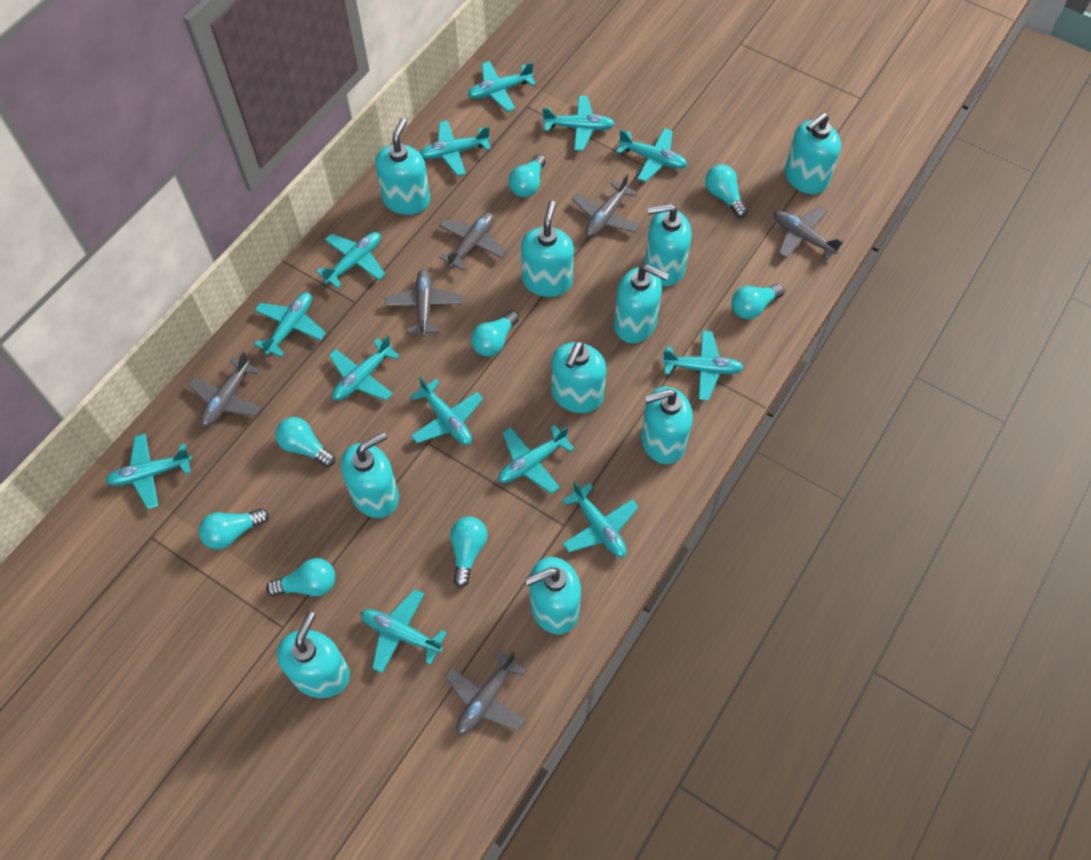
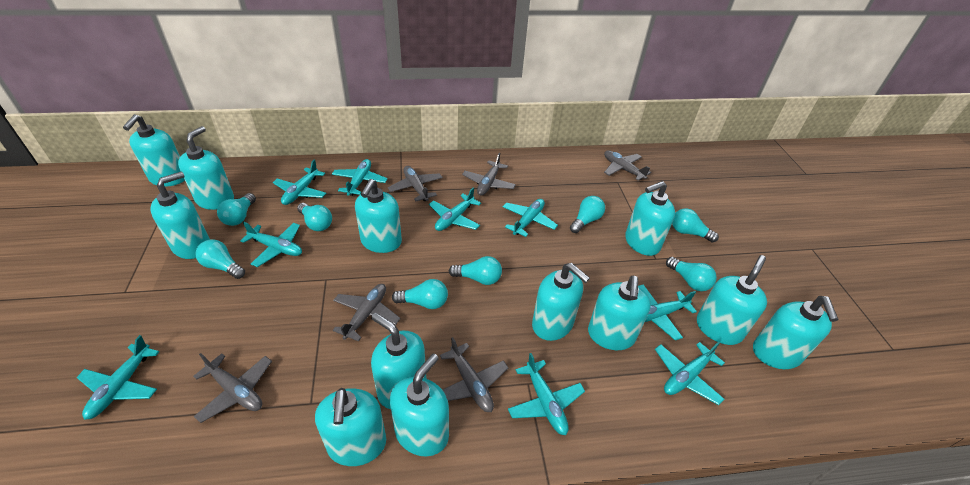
turquoise plane: 13 -> 9
turquoise soap dispenser: 10 -> 12

